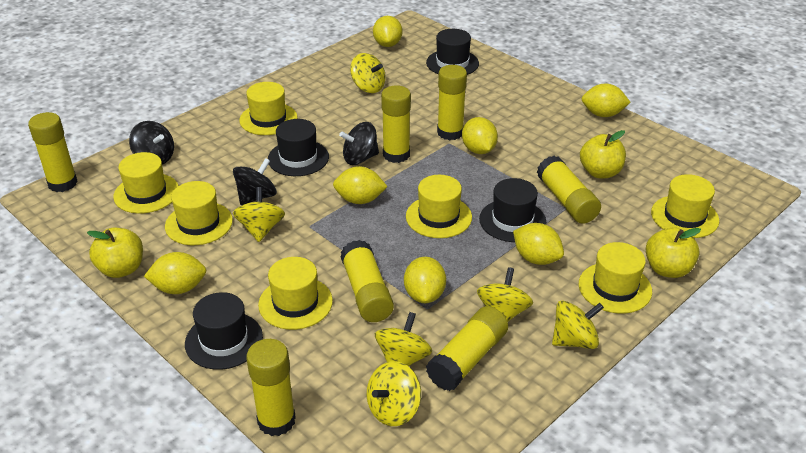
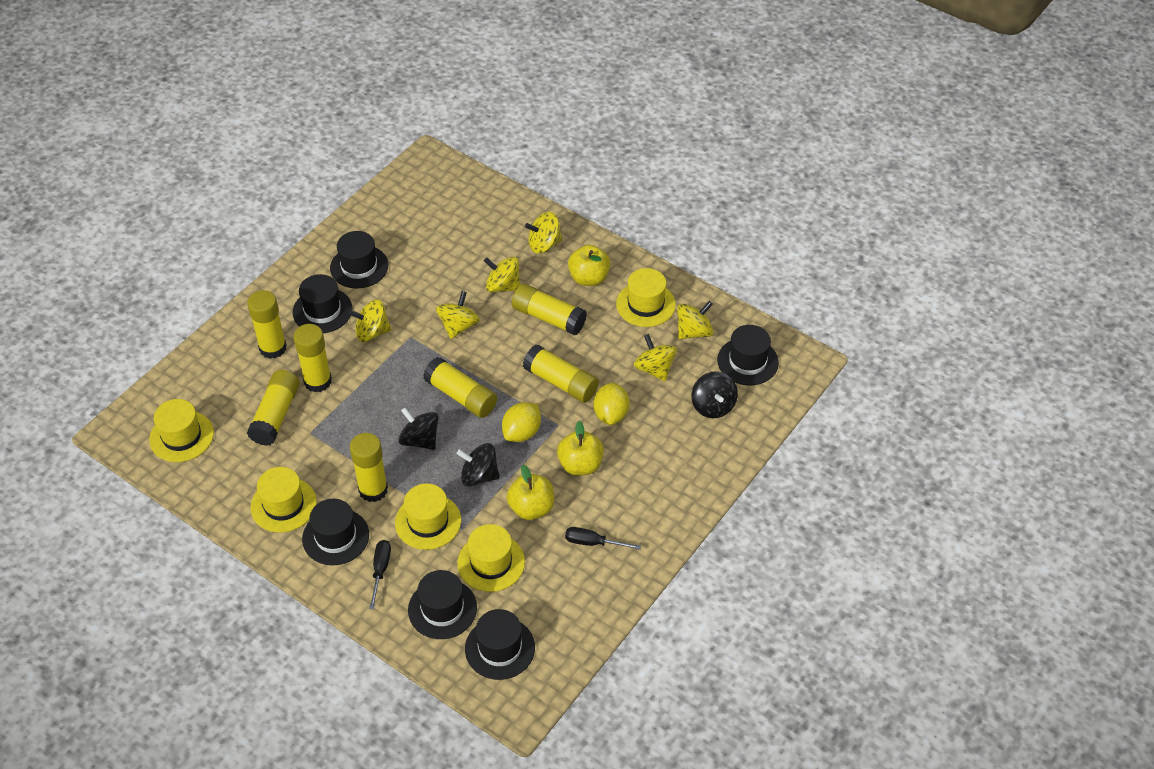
black hat: 4 -> 6
black screwdriver: 0 -> 2
yellow hat: 7 -> 5
yellow lemon: 7 -> 2

